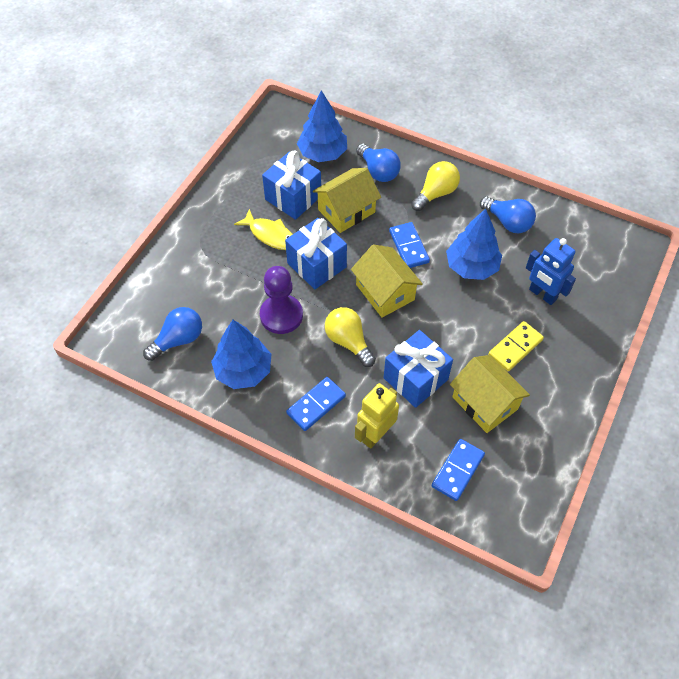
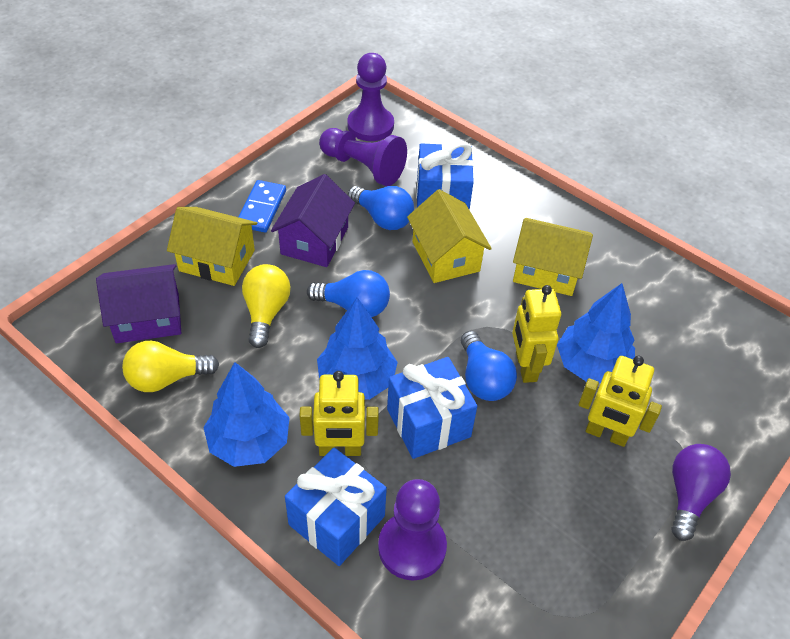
blue domino: 3 -> 1
blue robot: 1 -> 0
purple house: 0 -> 2
purple light bulb: 0 -> 1
purple pawn: 1 -> 3
yellow domino: 1 -> 0
yellow fish: 1 -> 0
yellow robot: 1 -> 3

